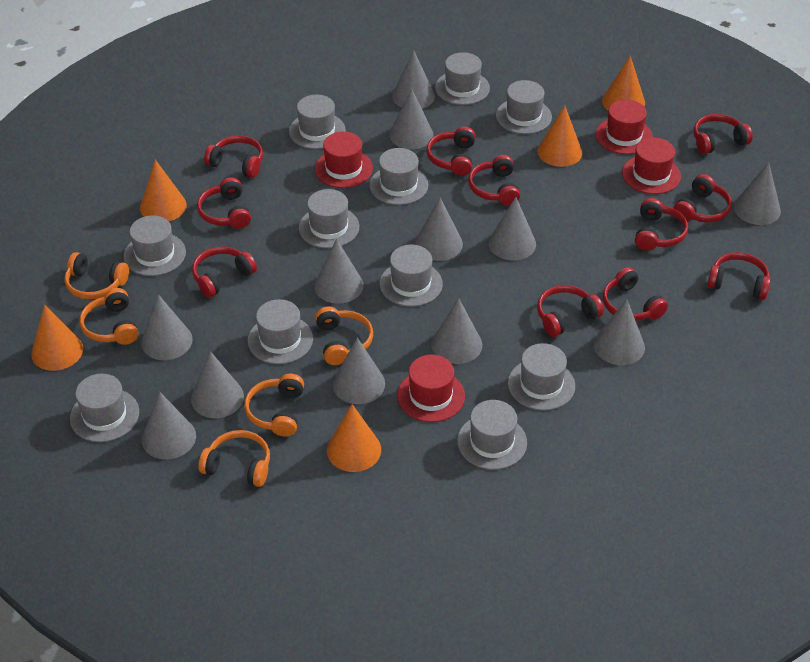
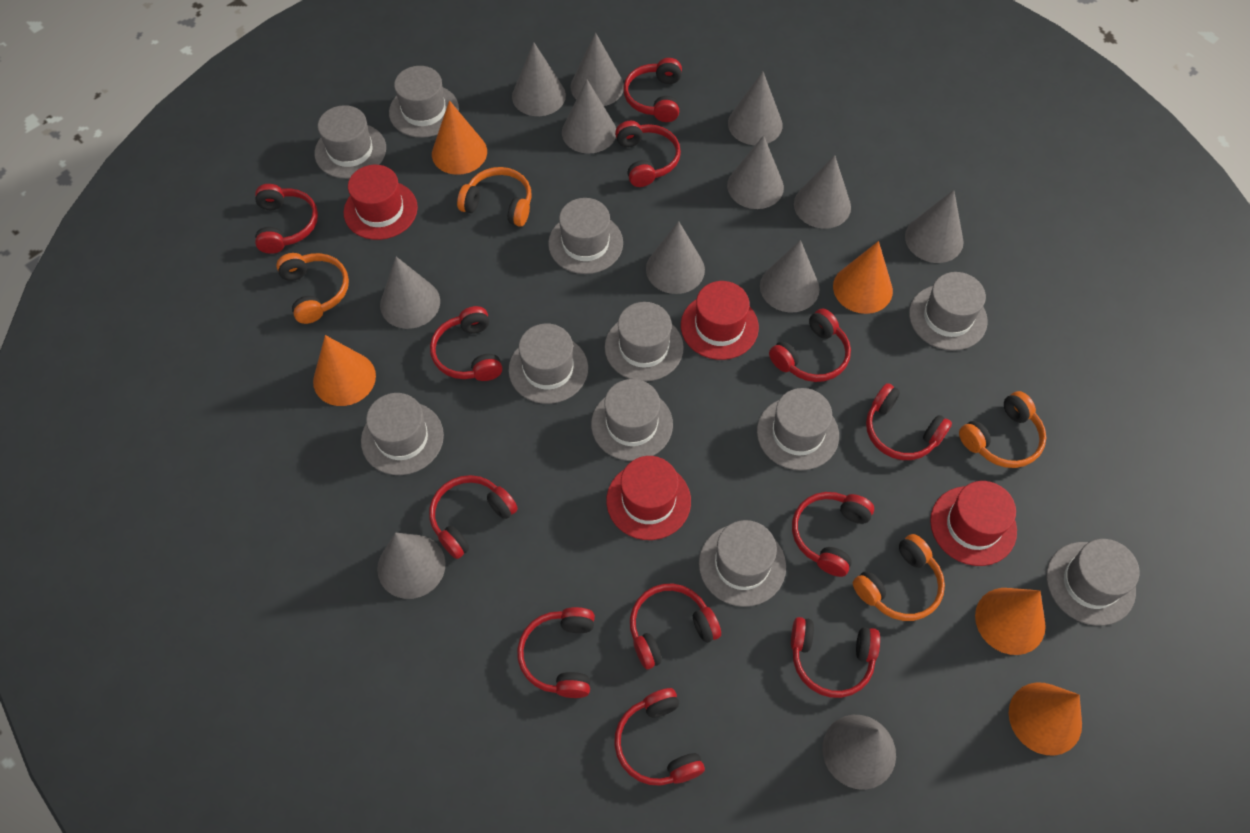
orange headphones: 5 -> 4
red headphones: 11 -> 12

